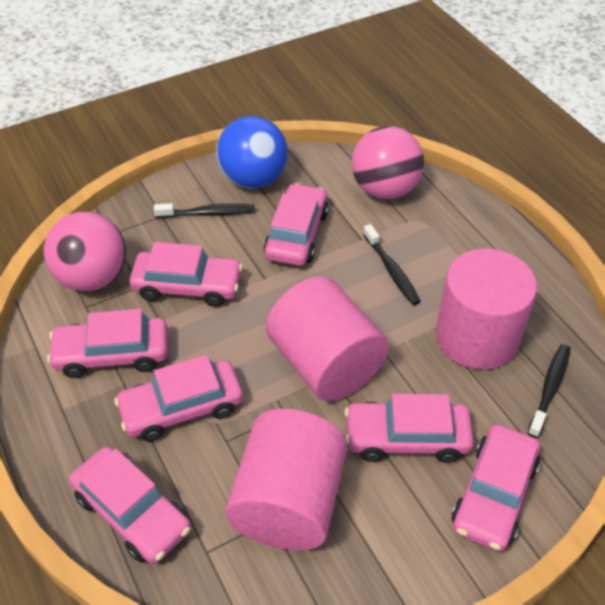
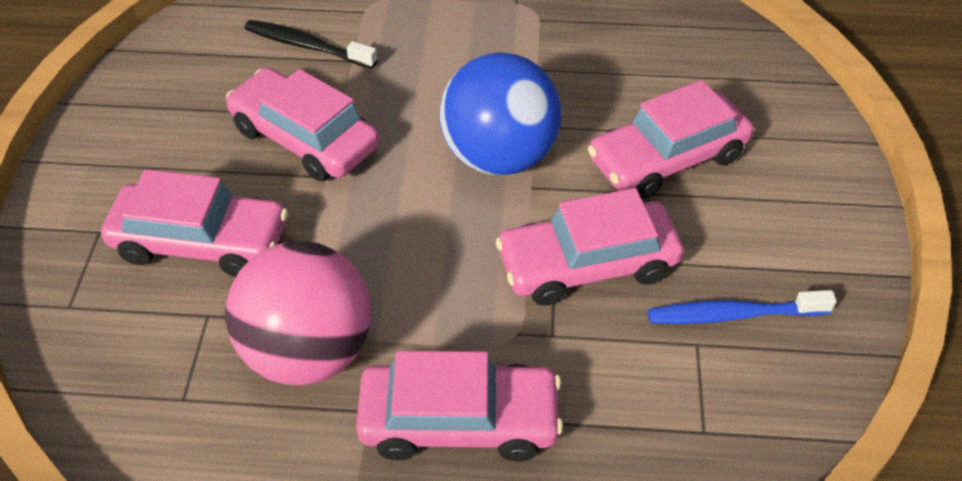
black toothbrush: 3 -> 1
blue toothbrush: 0 -> 1
pink ball: 2 -> 1
pink car: 7 -> 5
pink cylinder: 3 -> 0

